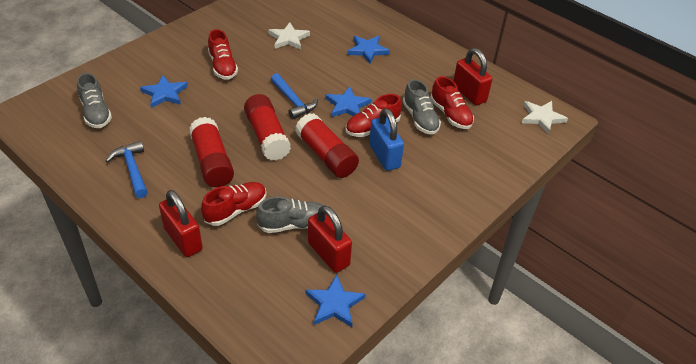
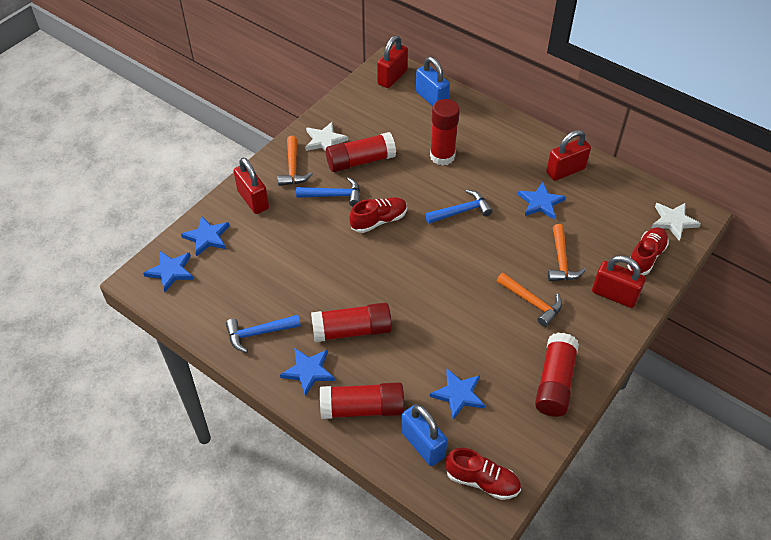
blue hammer: 2 -> 3
blue padlock: 1 -> 2
blue star: 4 -> 5
grey shoe: 3 -> 0
orange hammer: 0 -> 3
red glue stick: 3 -> 5
red padlock: 3 -> 4
red shoe: 4 -> 3

